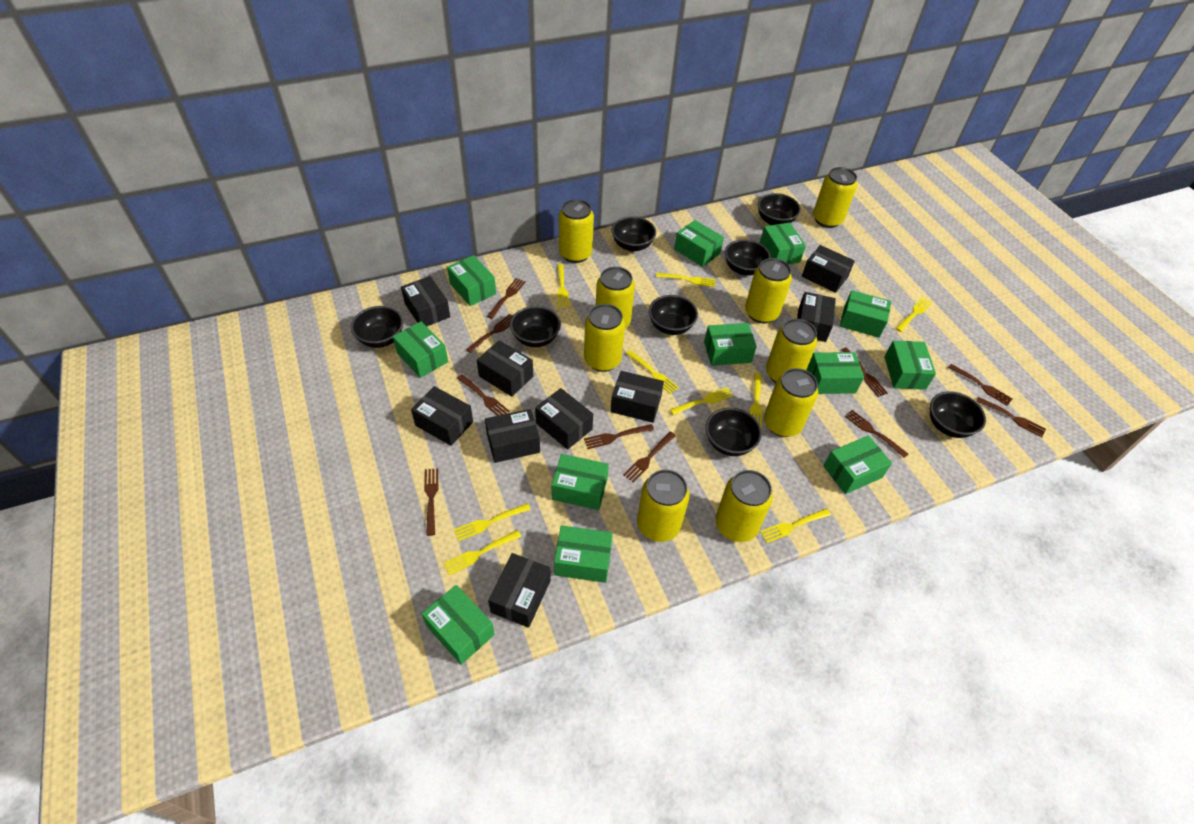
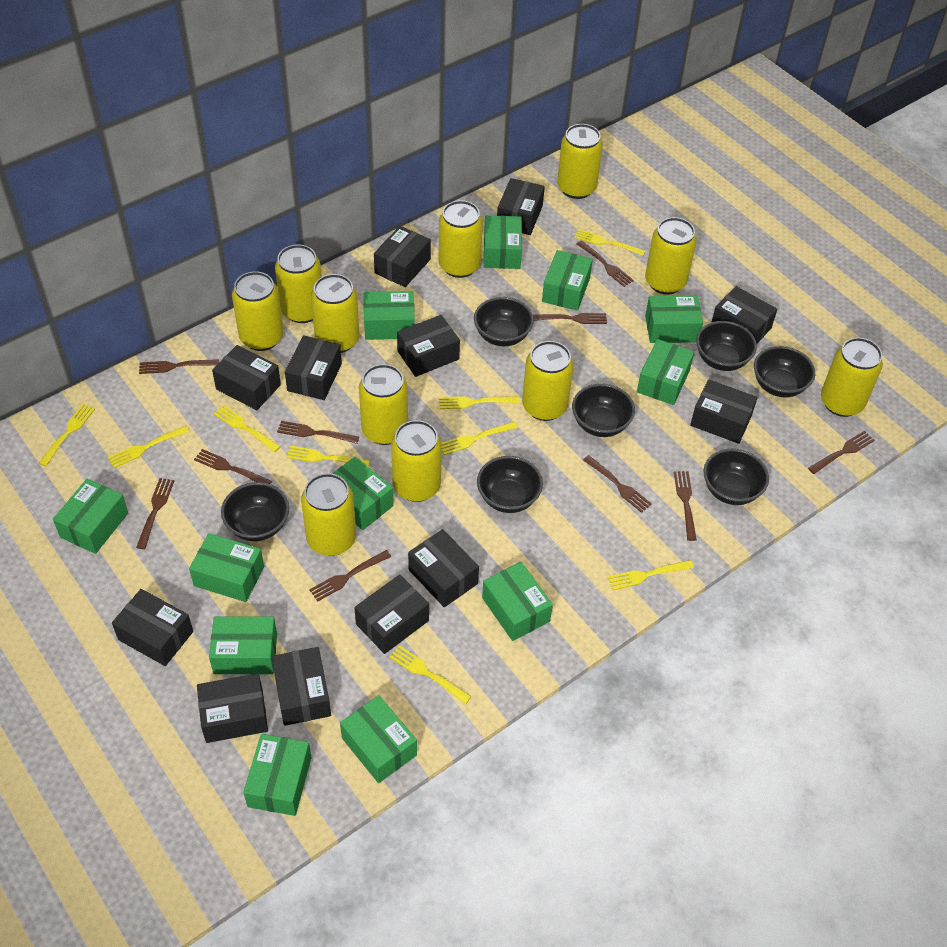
black bowl: 8 -> 7
black box: 9 -> 12
yellow can: 9 -> 11

